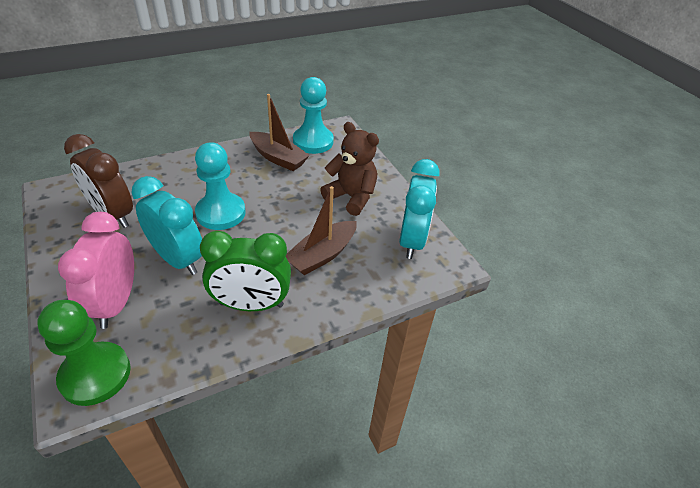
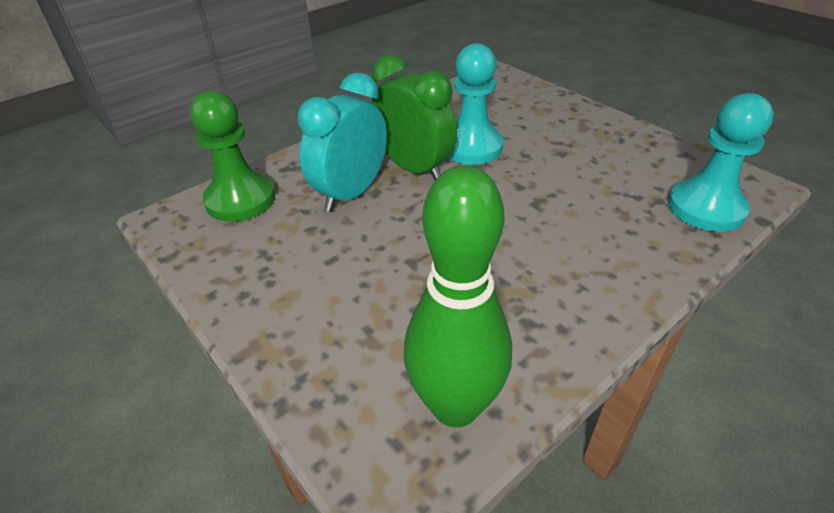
brown boat: 2 -> 0
brown clock: 1 -> 0
brown teddy bear: 1 -> 0
green bowling pin: 0 -> 1
pink clock: 1 -> 0
turquoise clock: 2 -> 1

